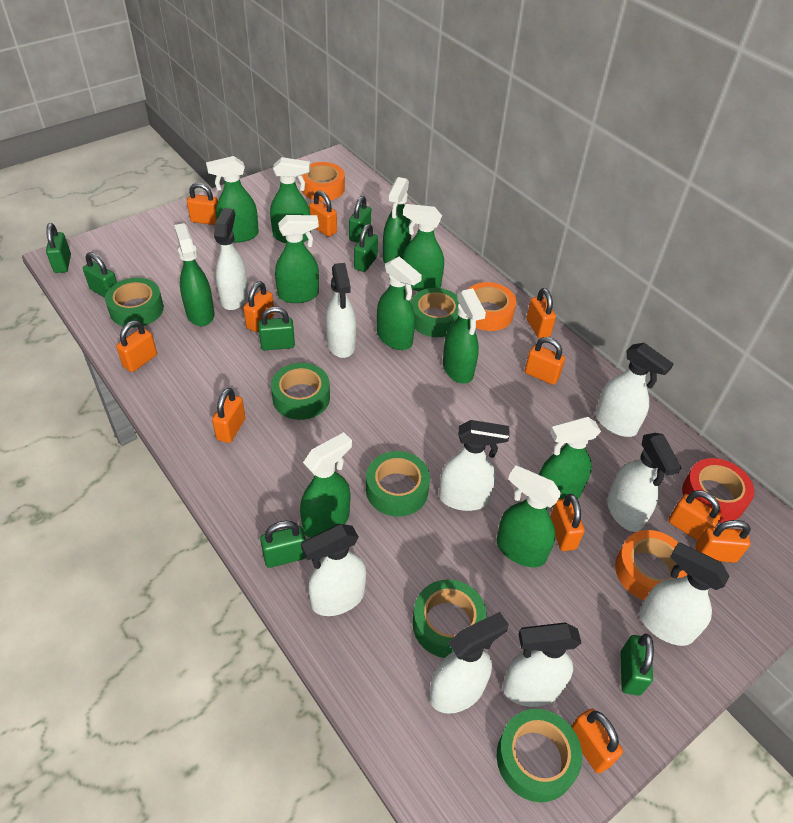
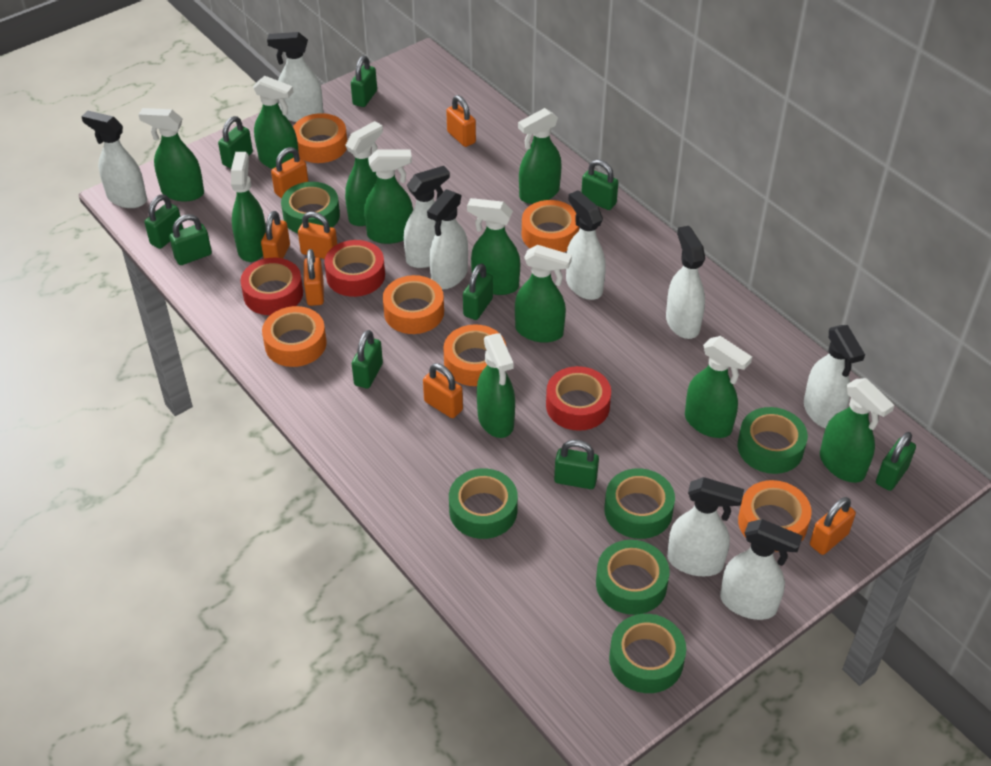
green padlock: 7 -> 9
orange padlock: 11 -> 7
orange tape: 3 -> 6
red tape: 1 -> 3

